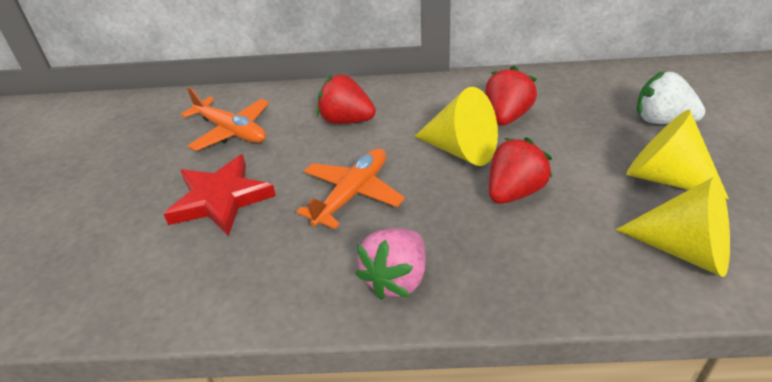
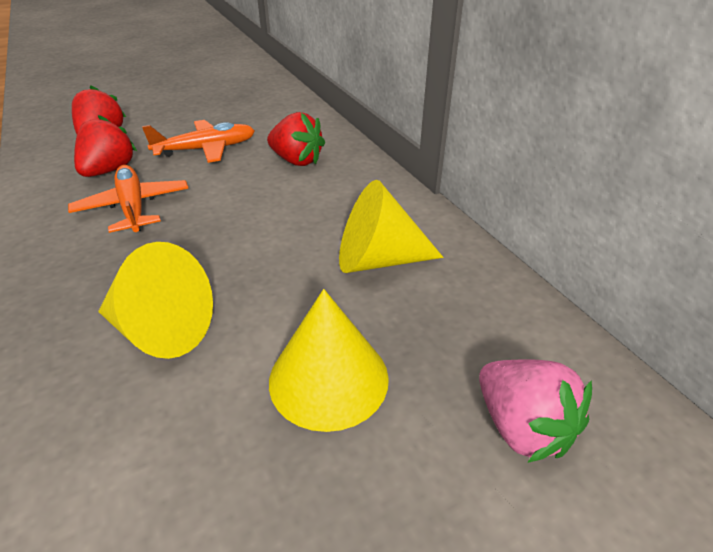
red star: 1 -> 0
white strawberry: 1 -> 0

